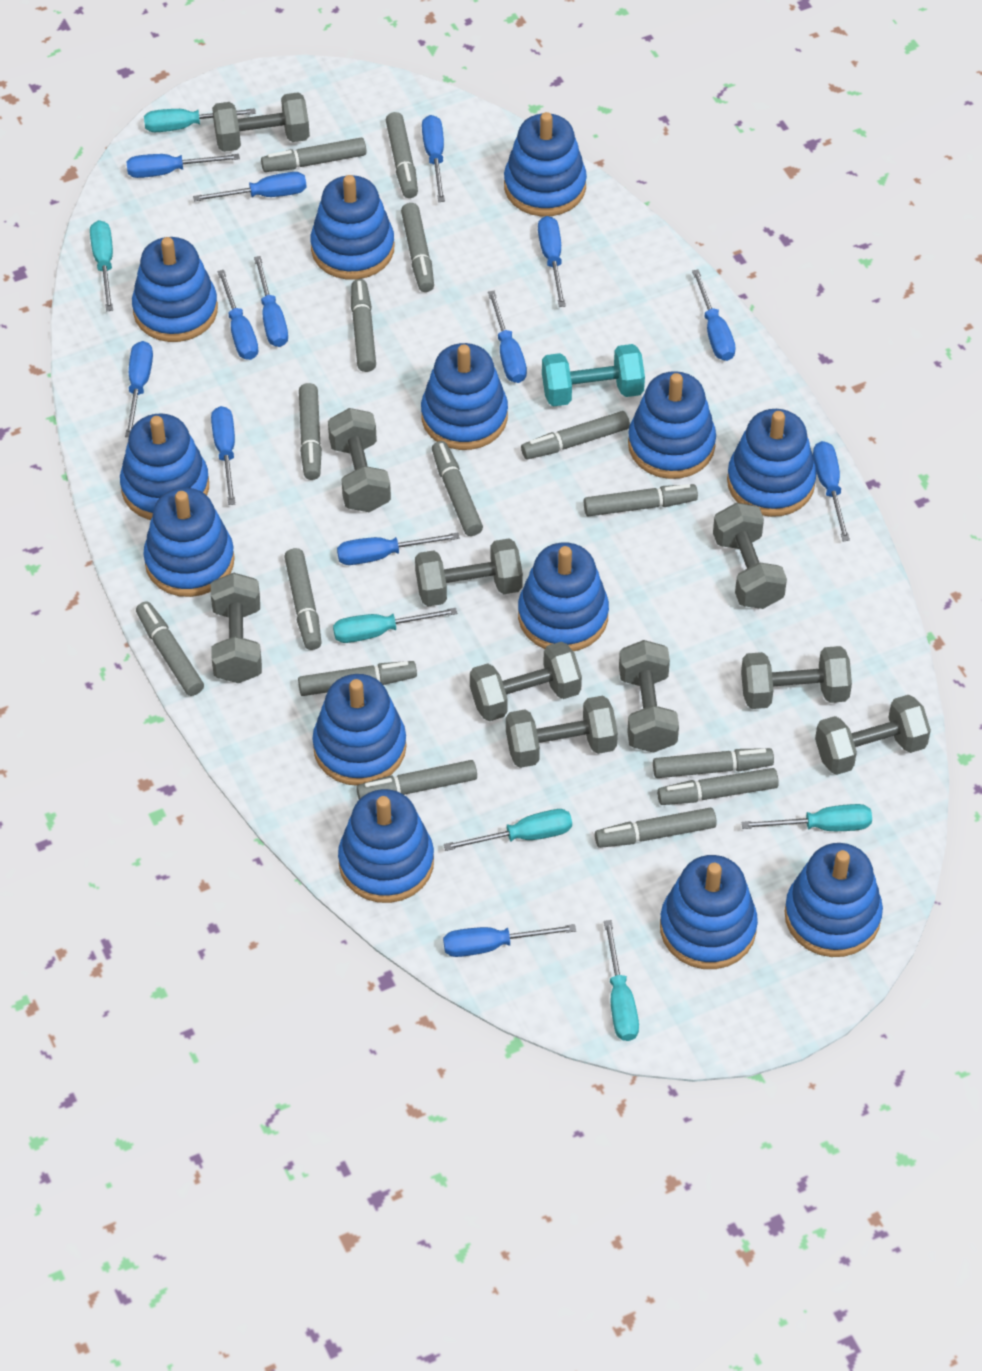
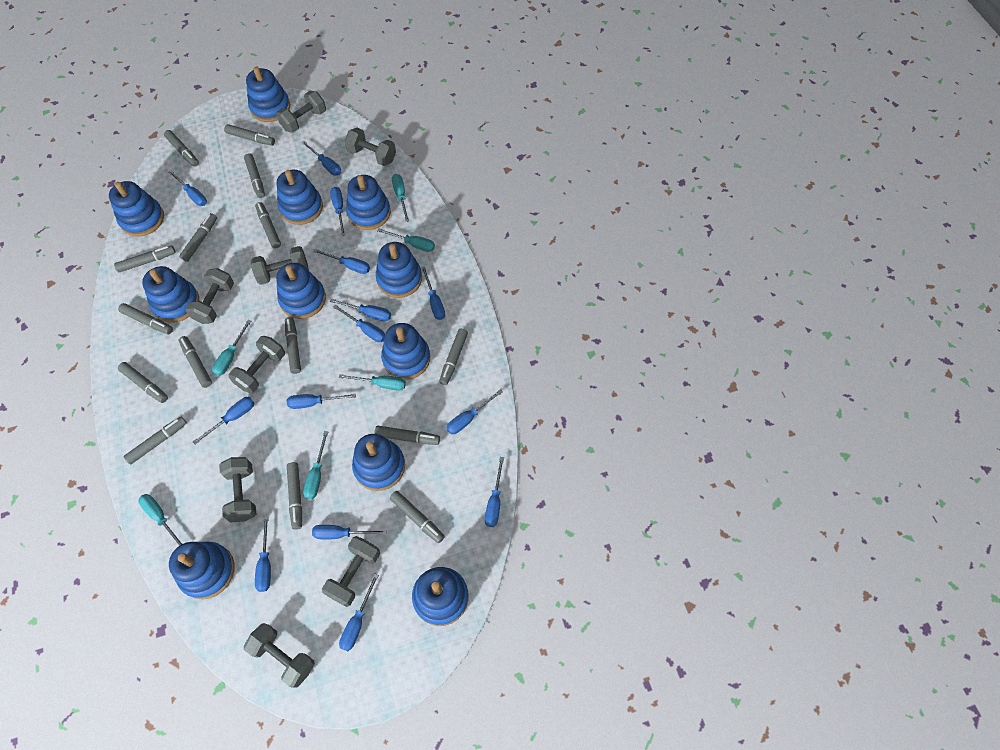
blue screwdriver: 13 -> 14
blue stacking toy: 13 -> 11
grey dumbbell: 10 -> 8
turquoise dumbbell: 1 -> 0

